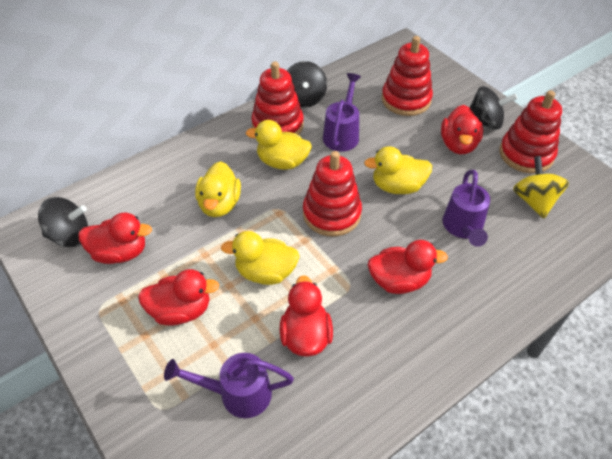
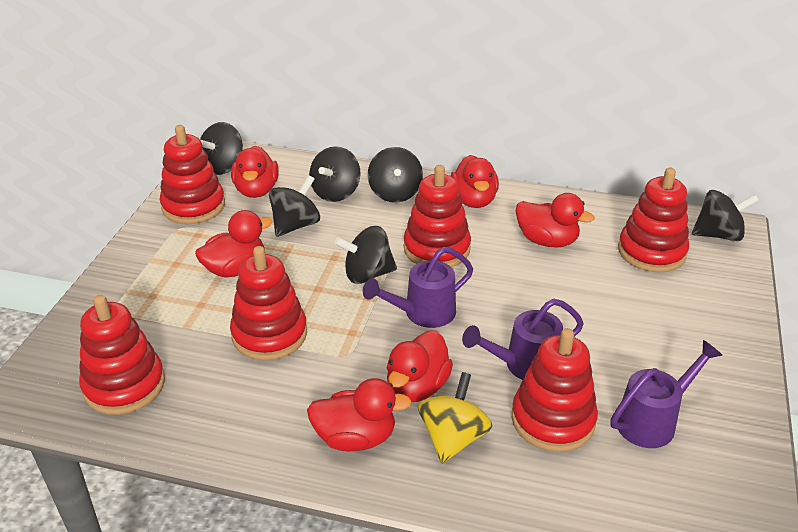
black spinning top: 3 -> 6
red duck: 5 -> 6
red stacking toy: 4 -> 6
yellow duck: 4 -> 0

